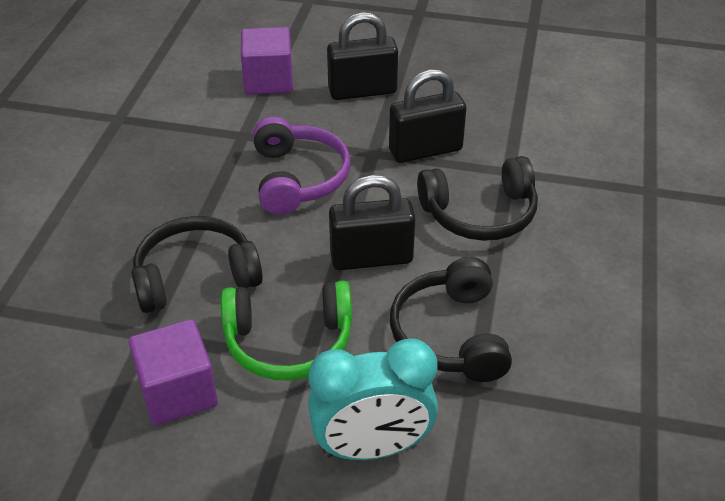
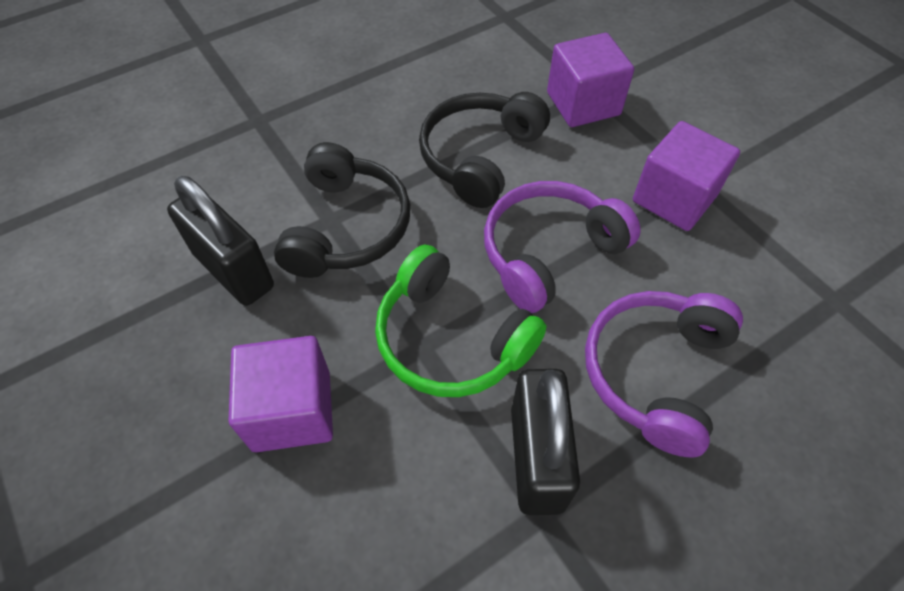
black headphones: 3 -> 2
black padlock: 3 -> 2
purple cube: 2 -> 3
purple headphones: 1 -> 2
turquoise clock: 1 -> 0

